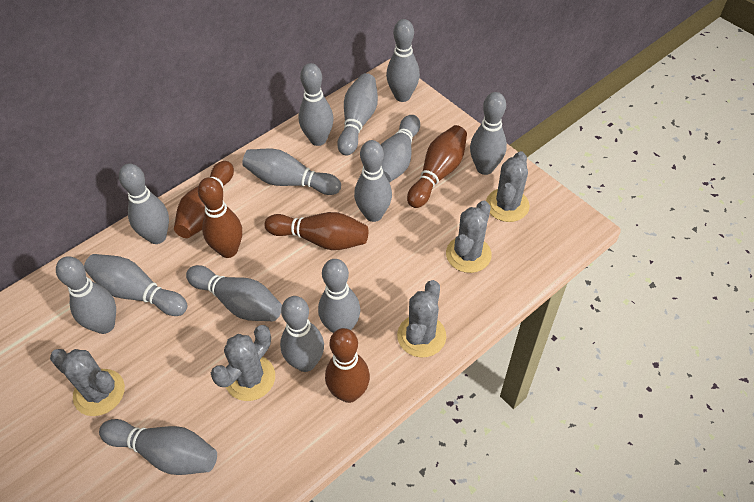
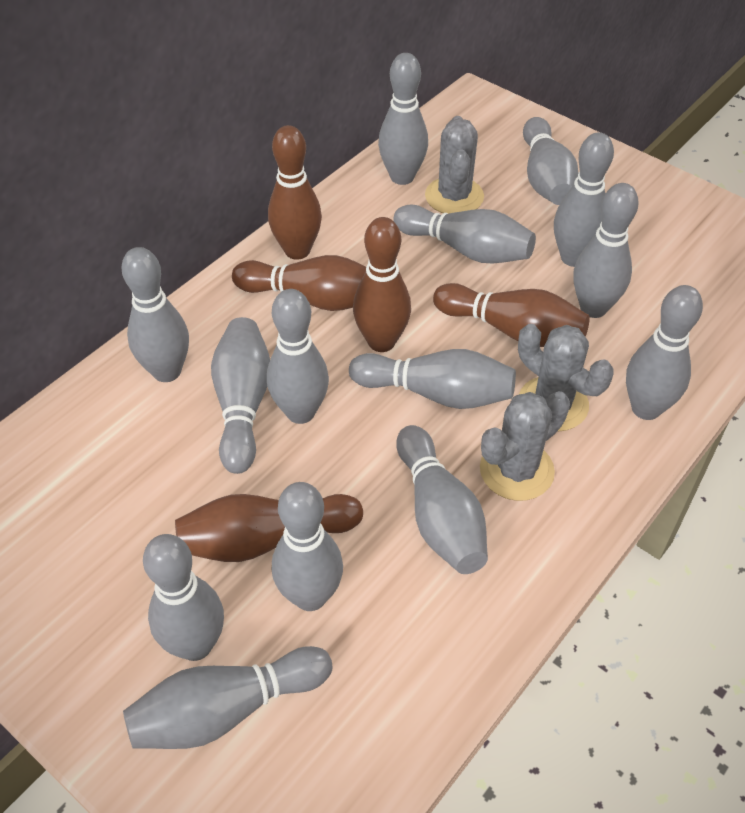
grey cactus: 5 -> 3

